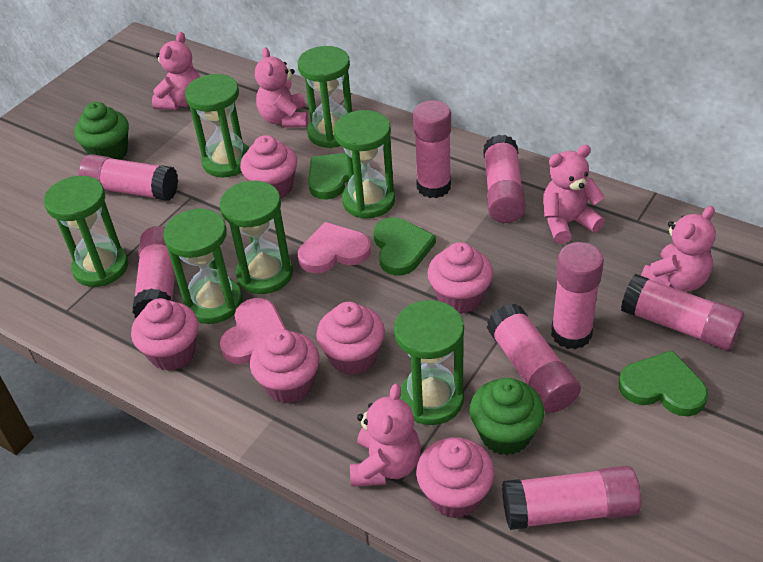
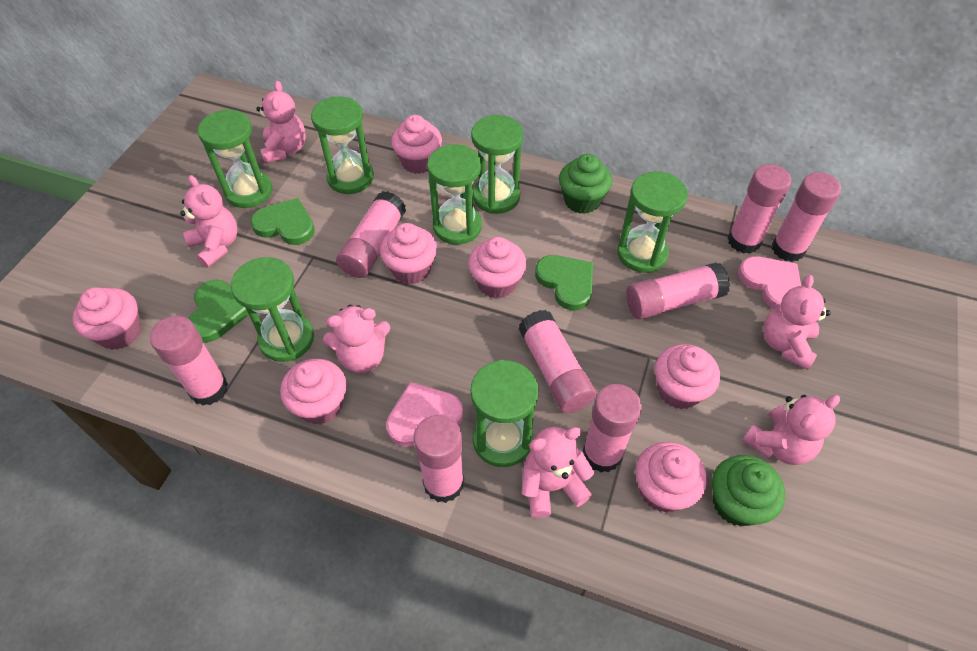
pink cupcake: 6 -> 7
pink teddy bear: 5 -> 6

